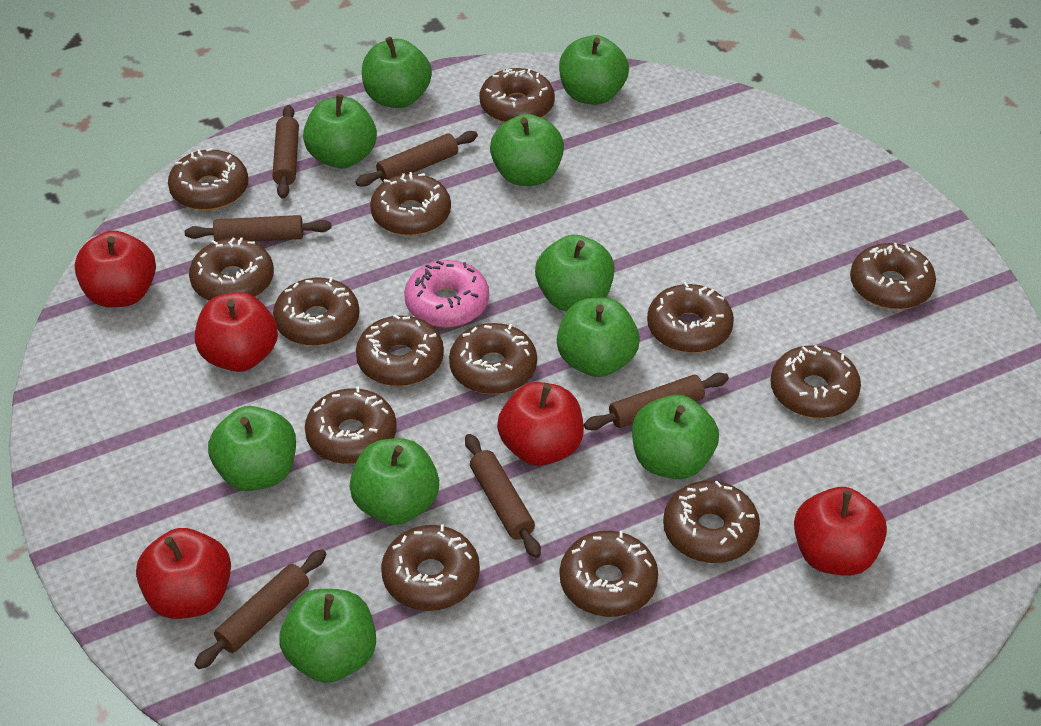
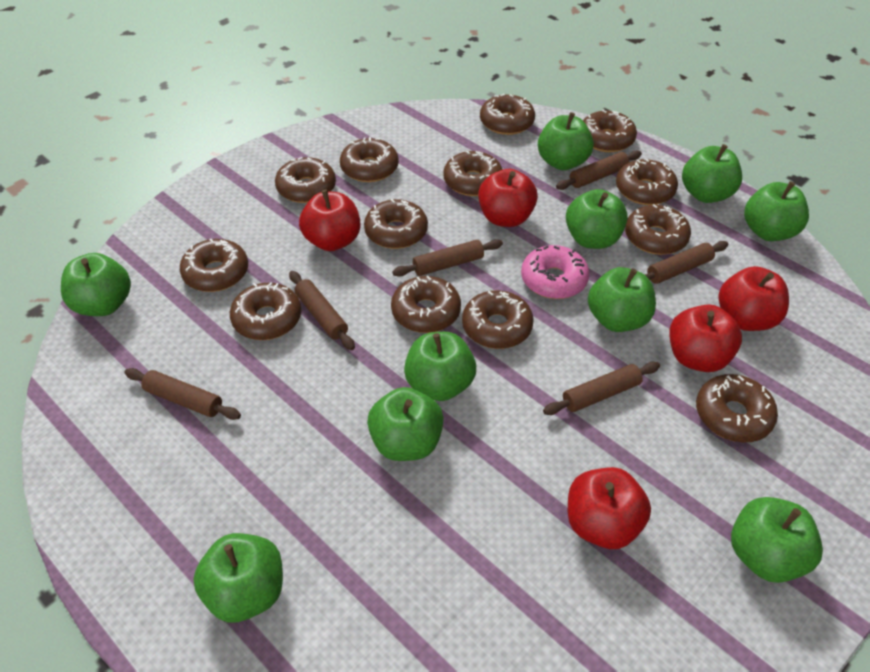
brown donut: 14 -> 13

